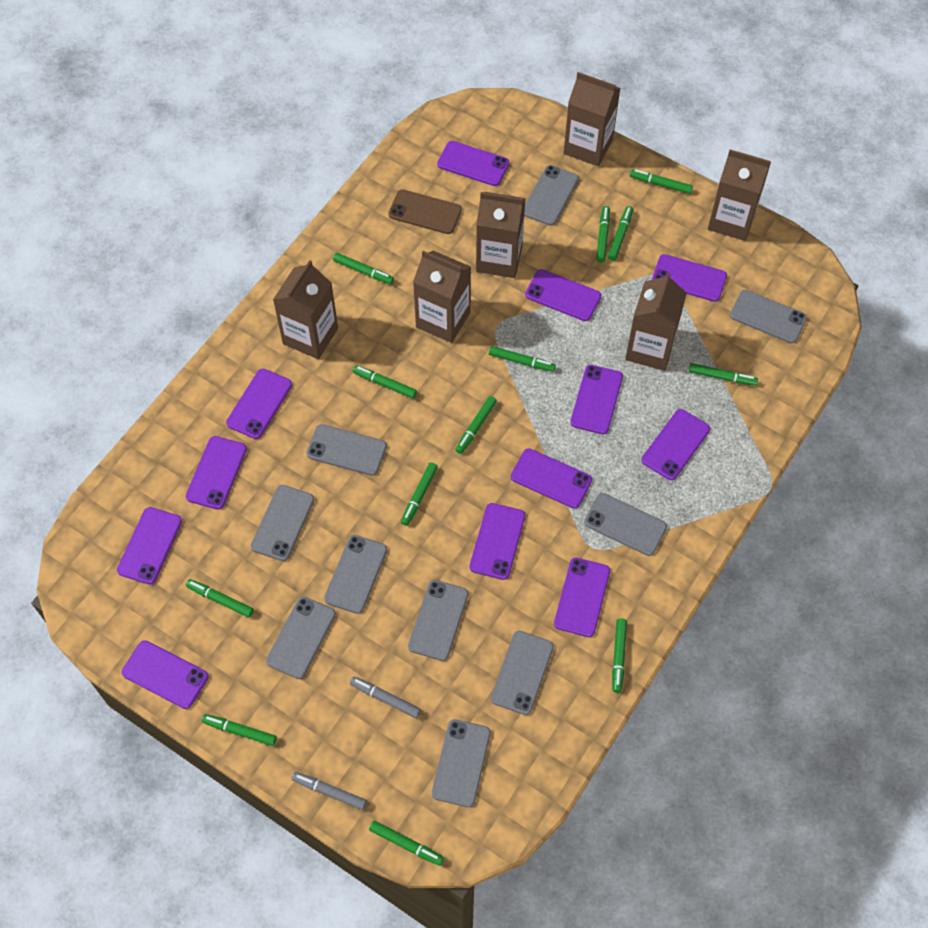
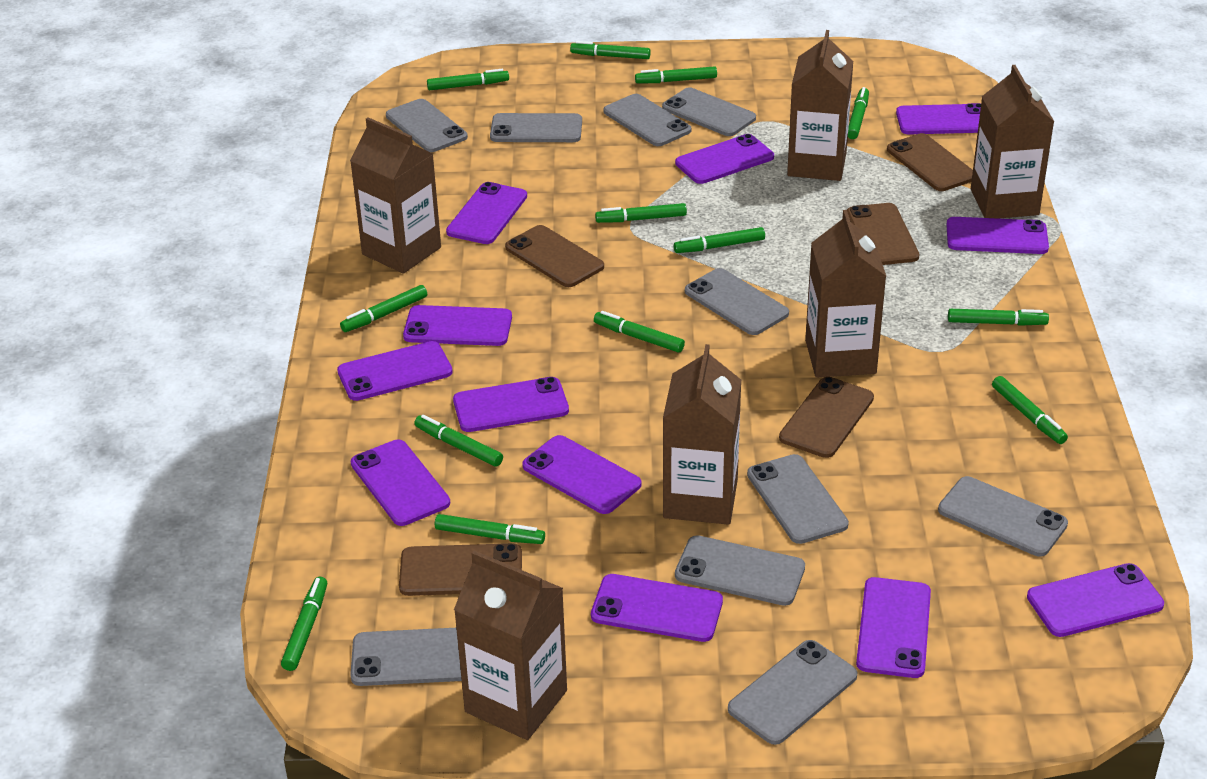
brown phone: 1 -> 5
grey marker: 2 -> 0

